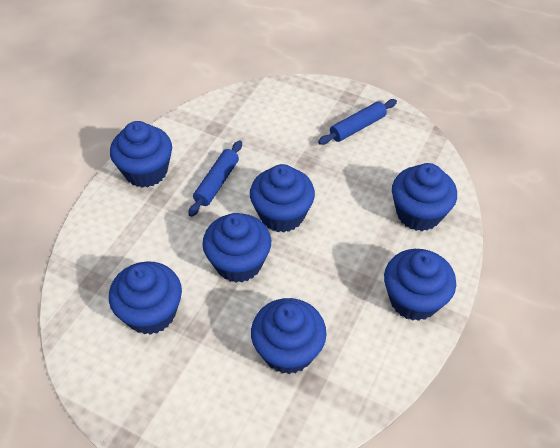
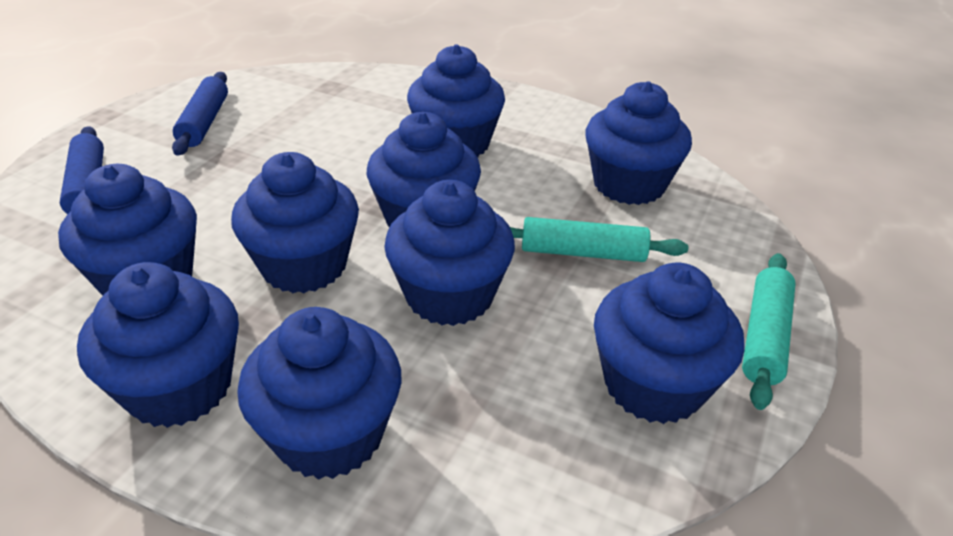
blue cupcake: 7 -> 9
turquoise rolling pin: 0 -> 2

